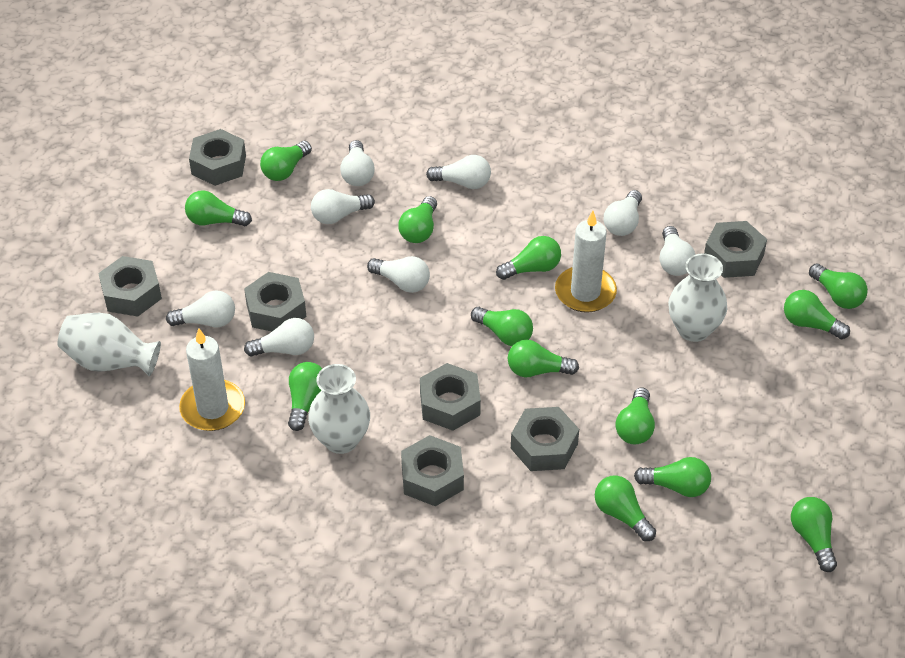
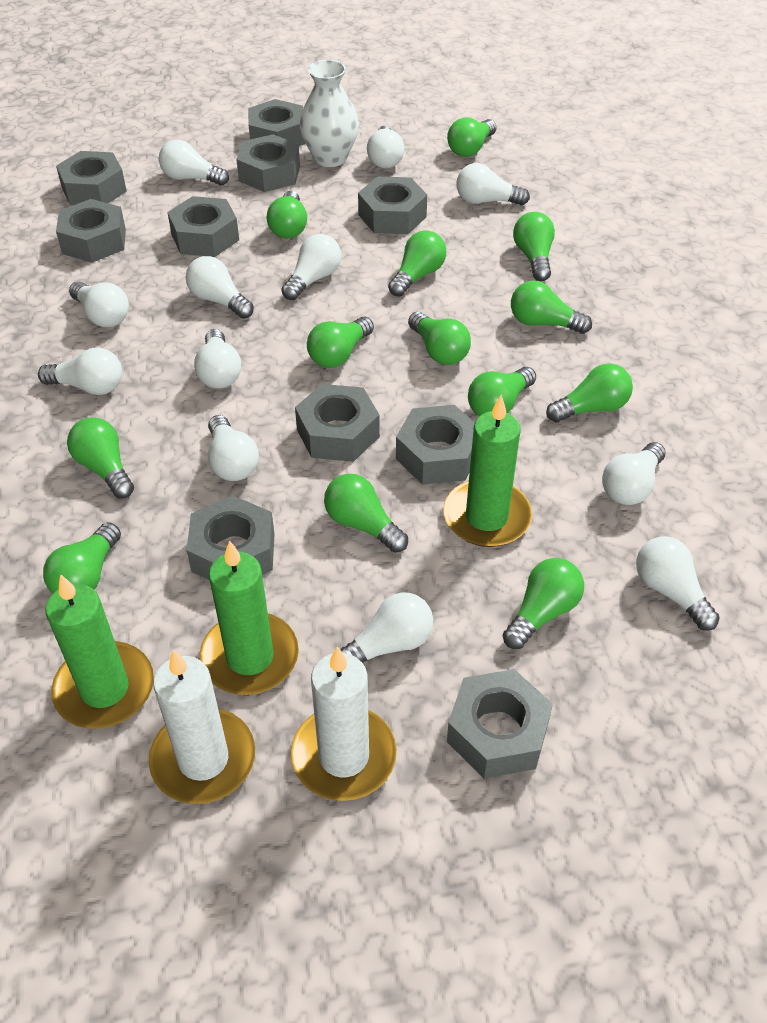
green candle: 0 -> 3
grey nut: 7 -> 10
white light bulb: 8 -> 12
white vase: 3 -> 1

